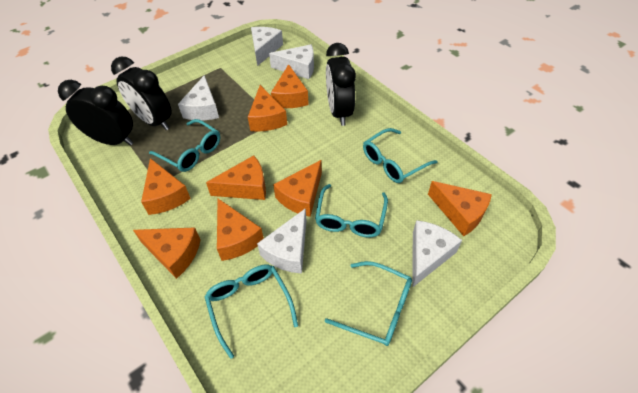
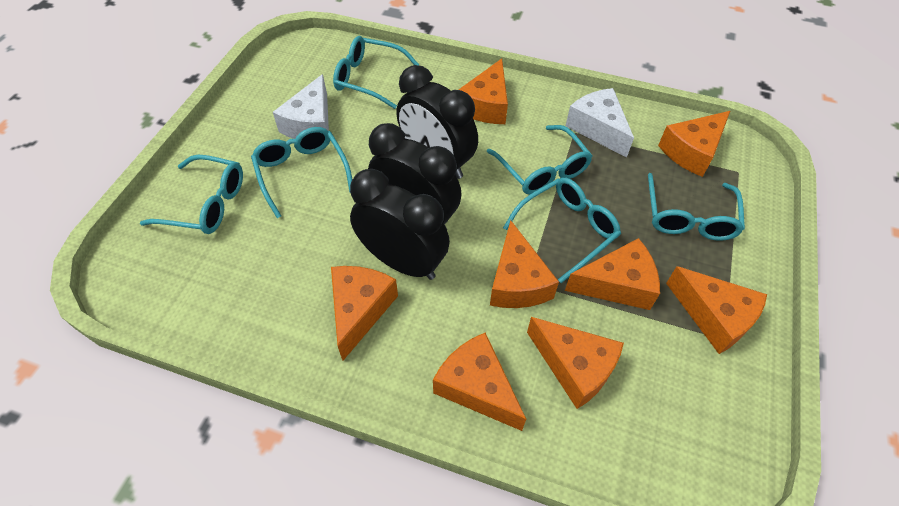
turquoise glasses: 5 -> 6
white cheese: 5 -> 2

